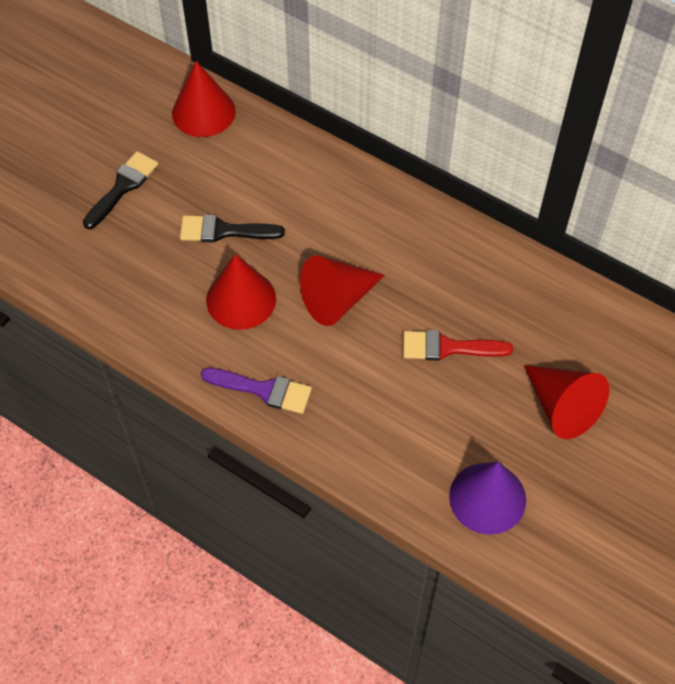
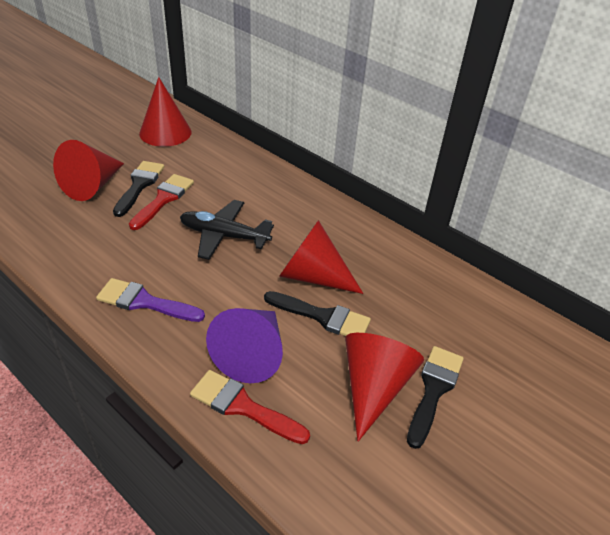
black brush: 2 -> 3
black plane: 0 -> 1
red brush: 1 -> 2

